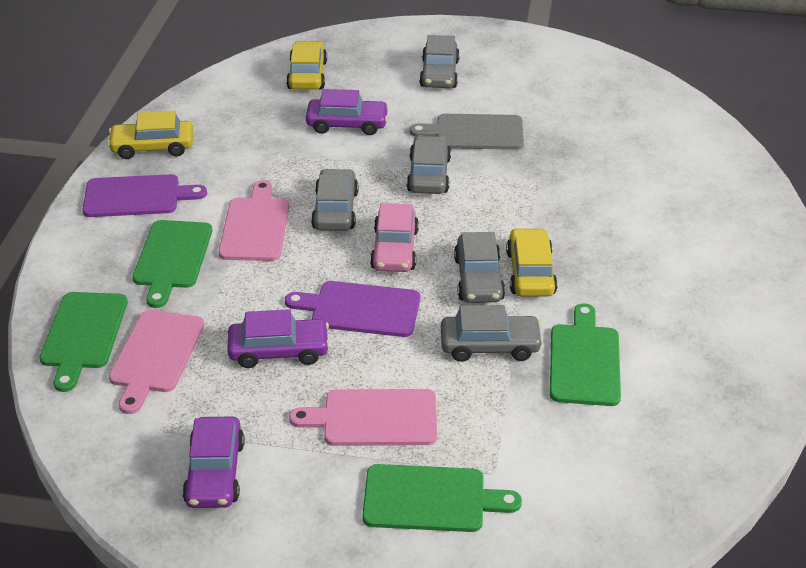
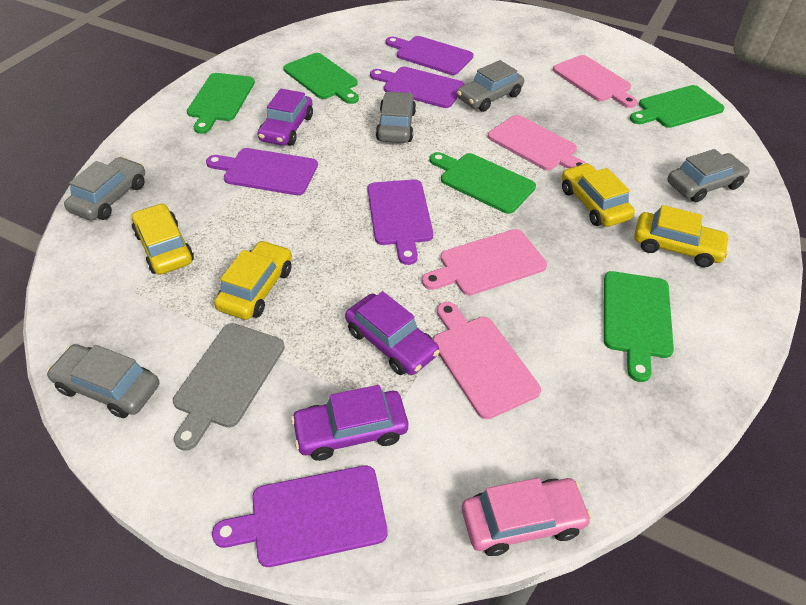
green cutting board: 4 -> 5
pink cutting board: 3 -> 4
purple cutting board: 2 -> 5
yellow car: 3 -> 4

